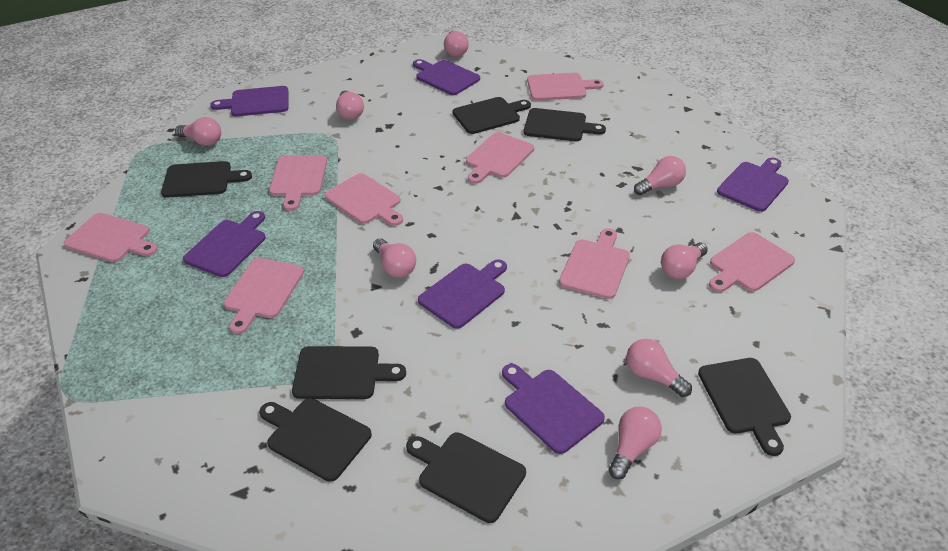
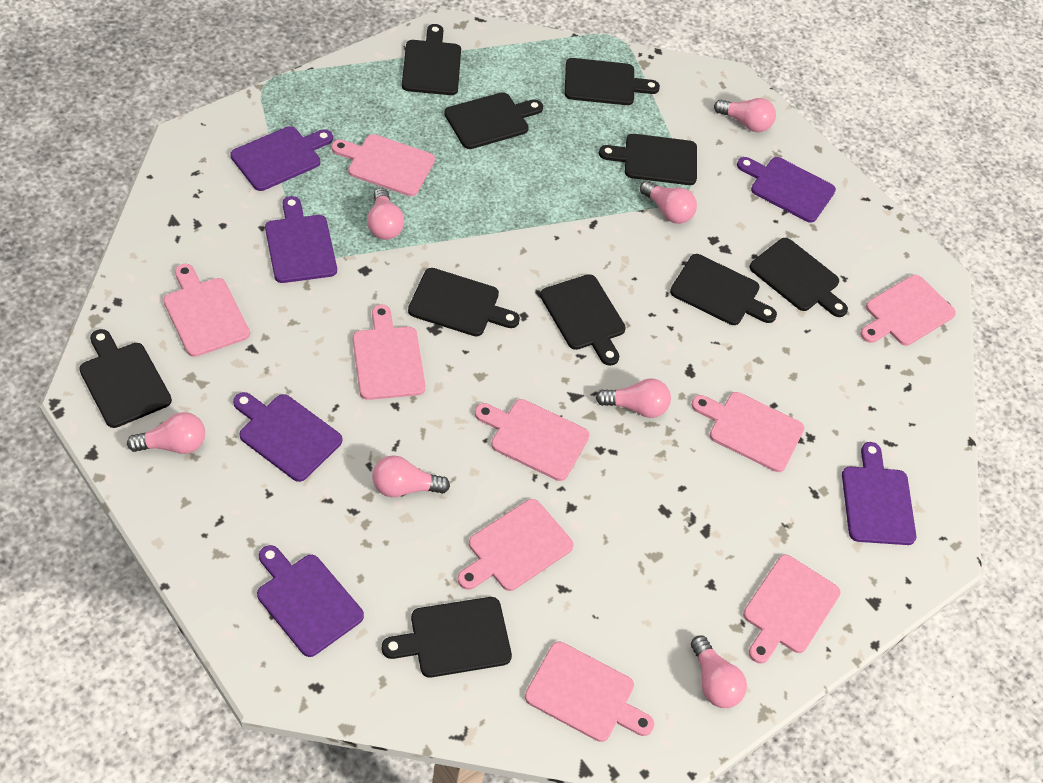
black cutting board: 7 -> 10
pink cutting board: 8 -> 9
pink light bulb: 8 -> 7

